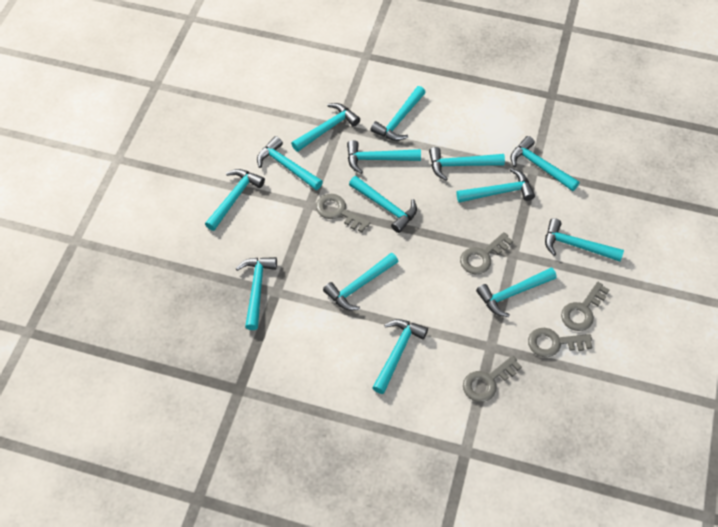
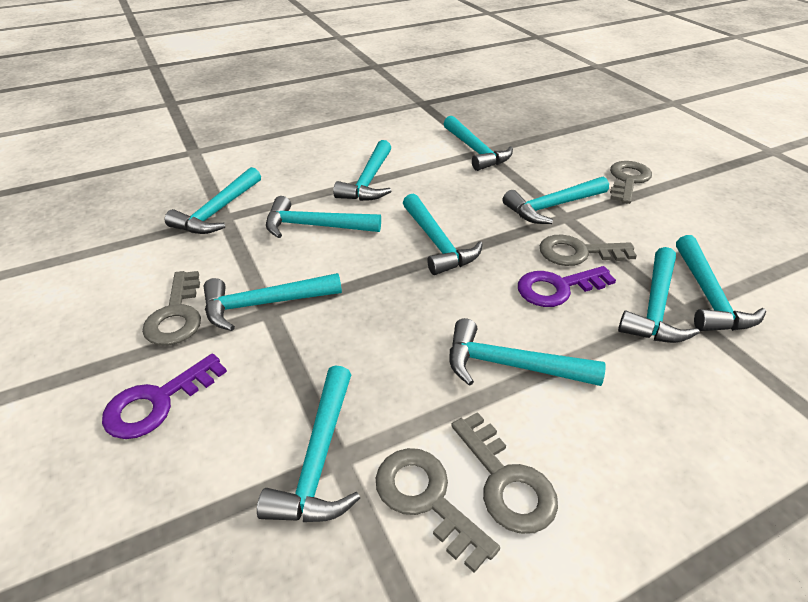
purple key: 0 -> 2
turquoise hammer: 14 -> 11

